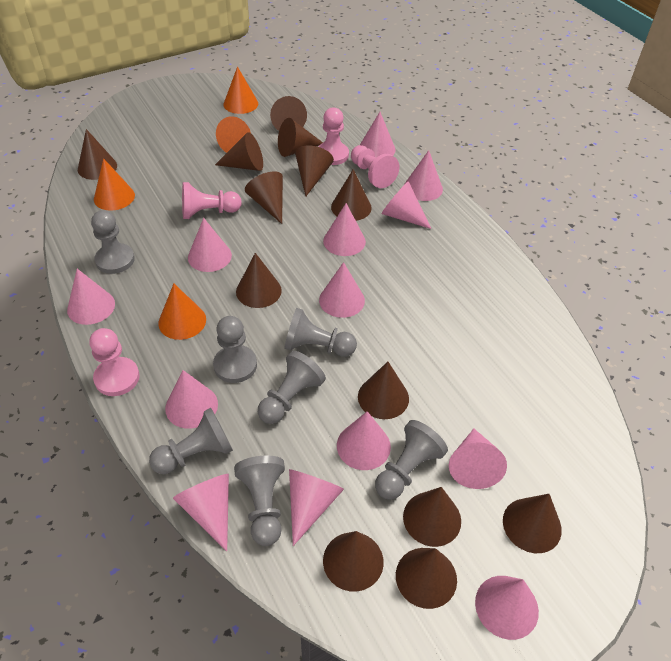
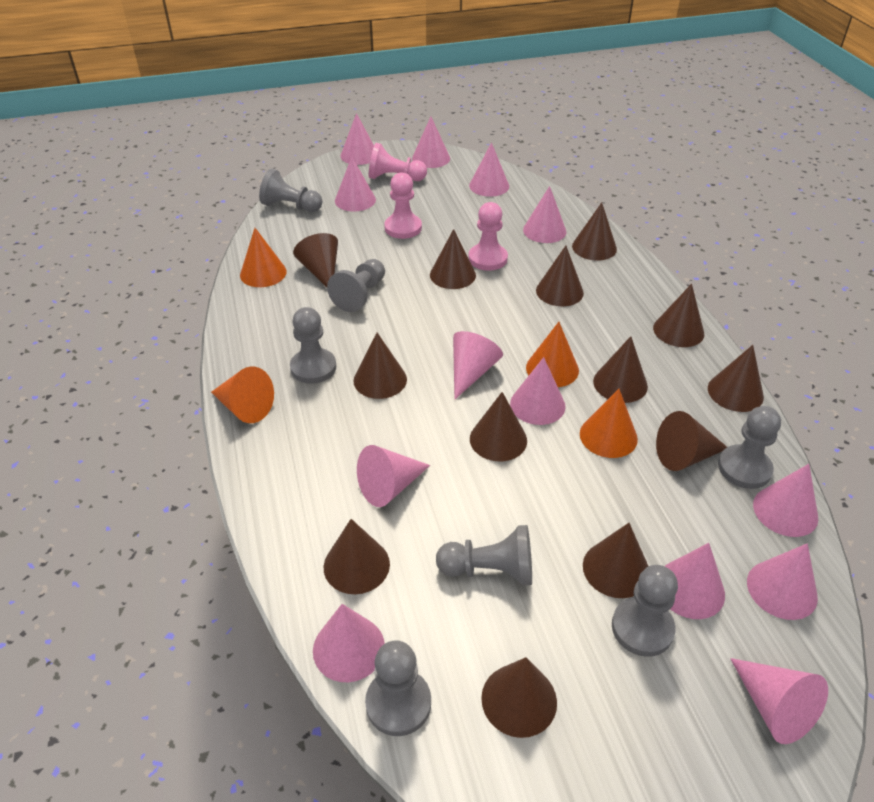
pink pawn: 4 -> 3

